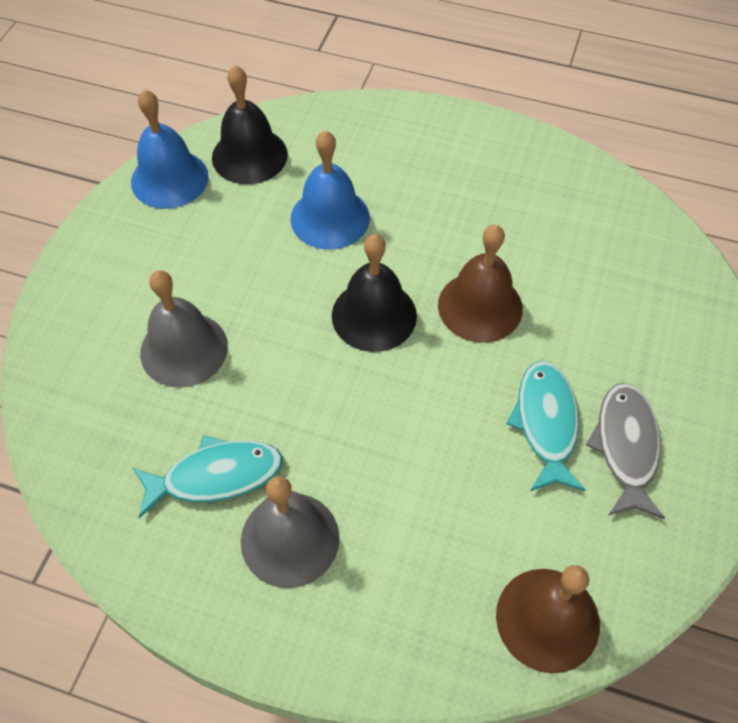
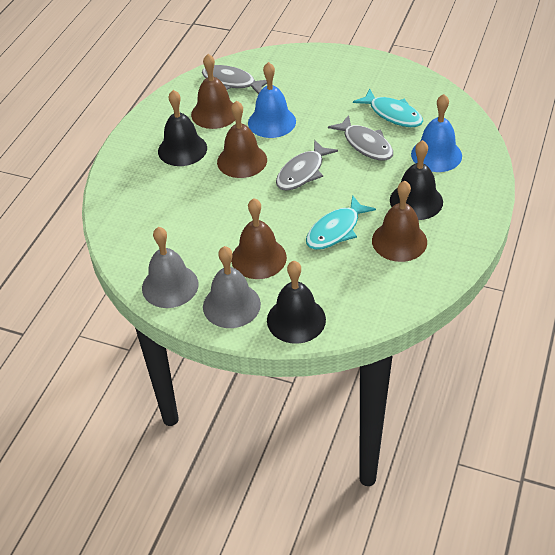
black bell: 2 -> 3
brown bell: 2 -> 4
grey fish: 1 -> 3

